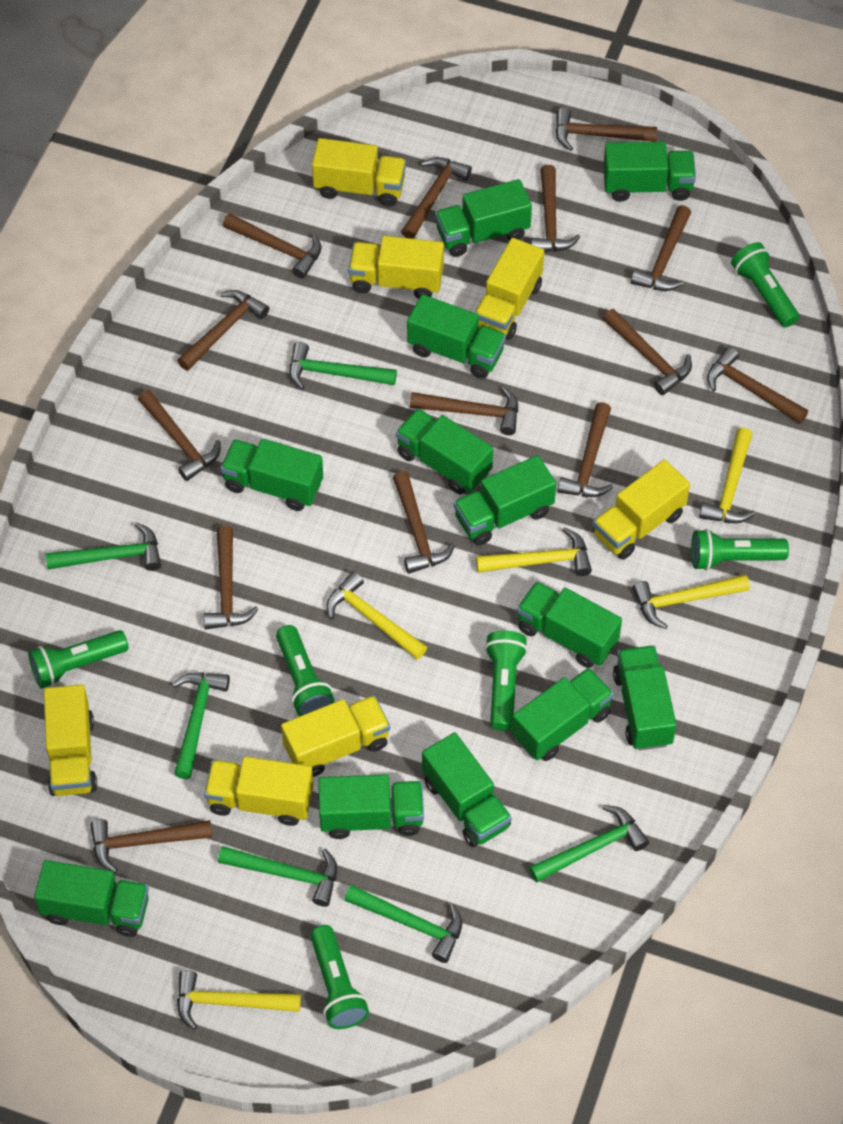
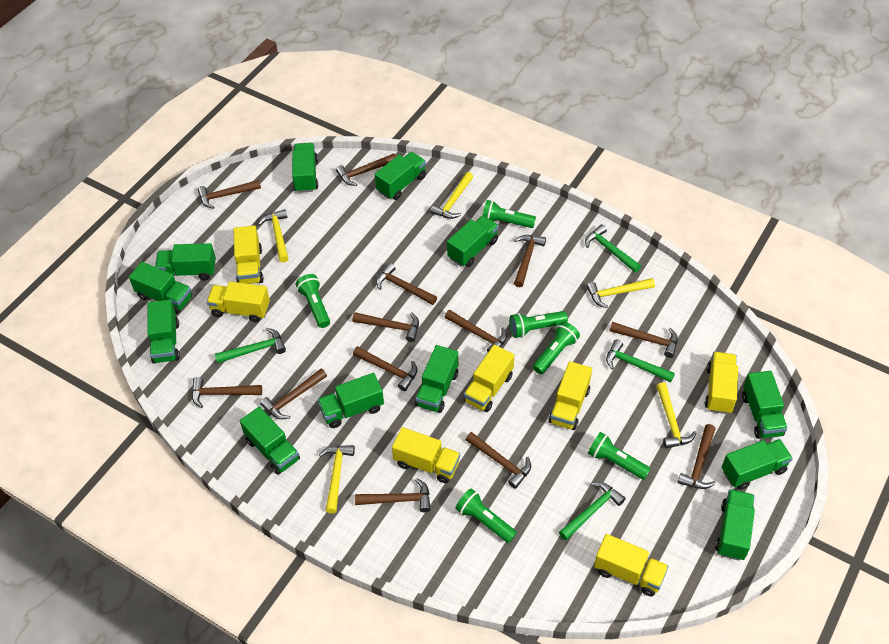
brown hammer: 14 -> 13
green hammer: 6 -> 4

